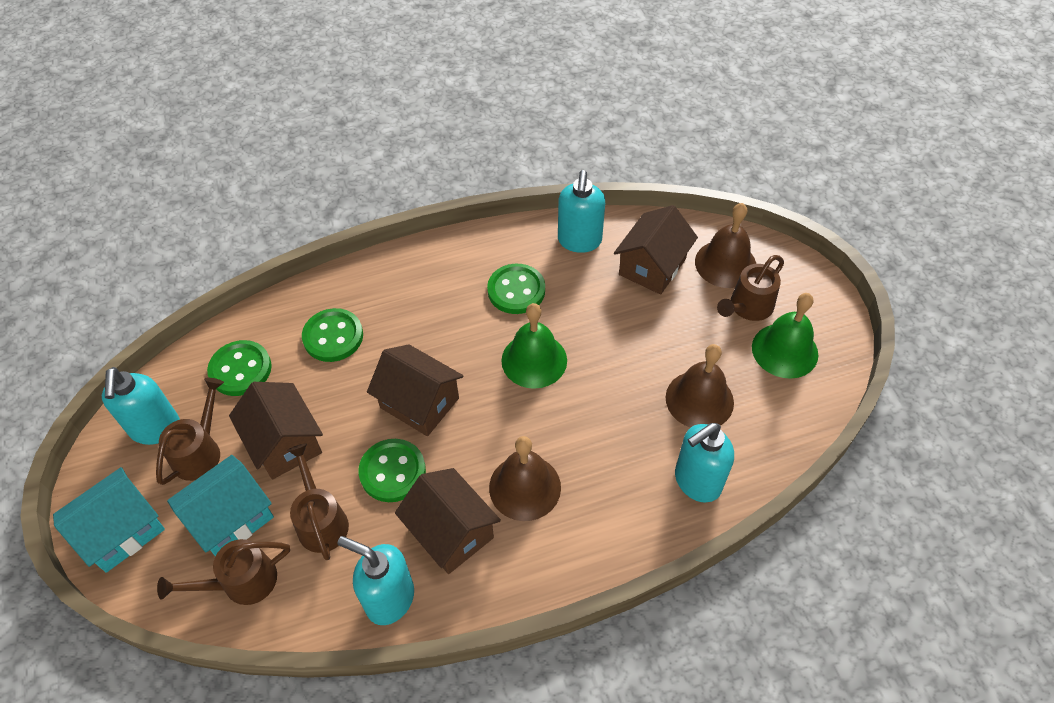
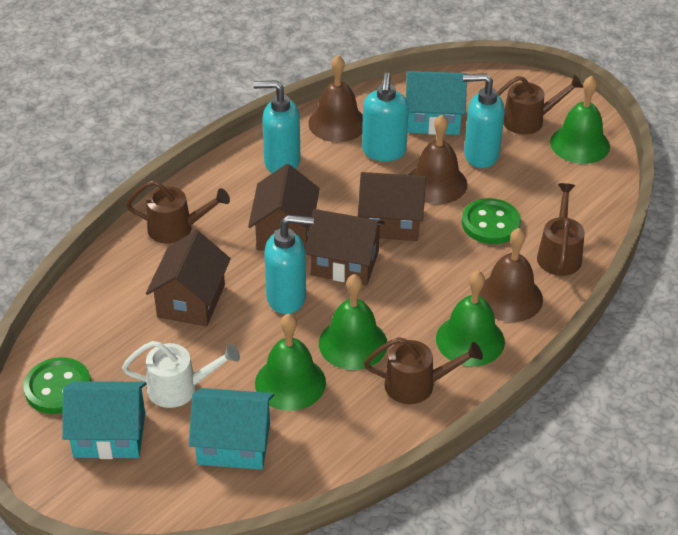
green bell: 2 -> 4
green button: 4 -> 2
turquoise house: 2 -> 3
white watering can: 0 -> 1

